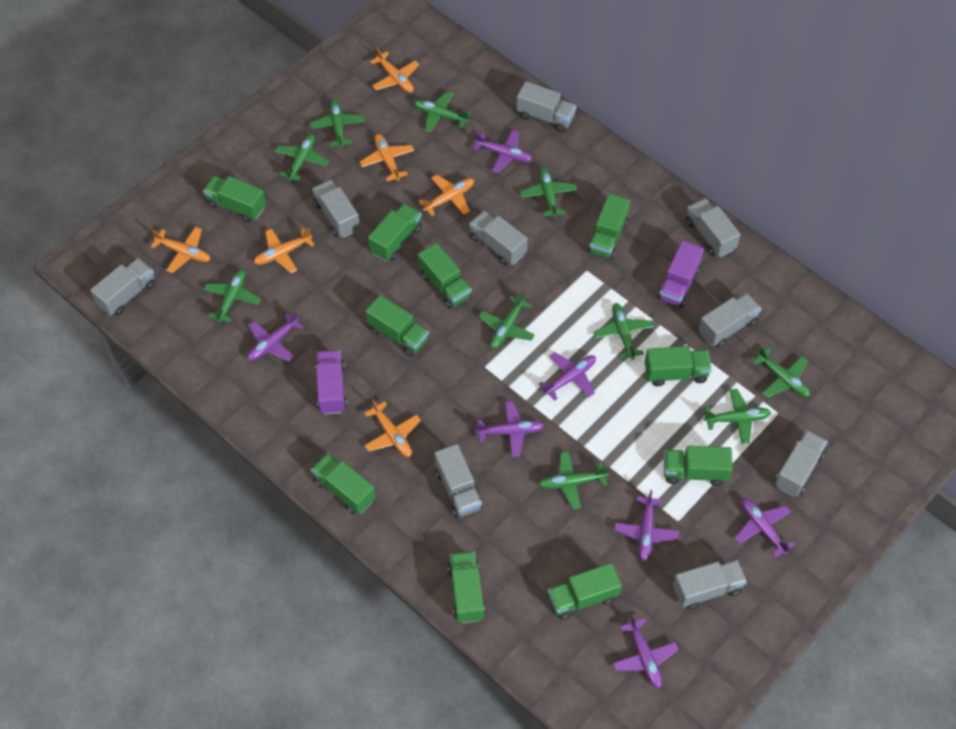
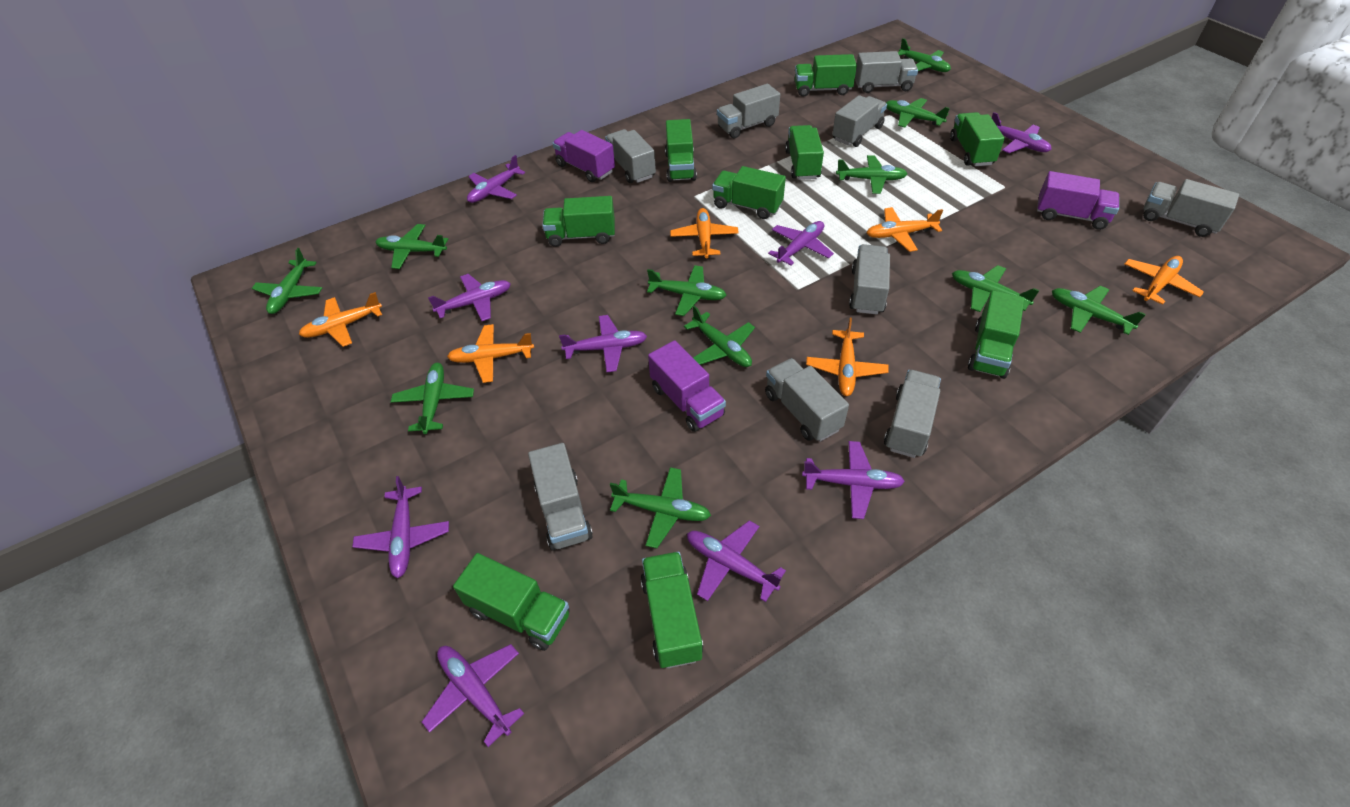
green plane: 10 -> 11
green truck: 10 -> 9
purple plane: 7 -> 9
purple truck: 2 -> 3

